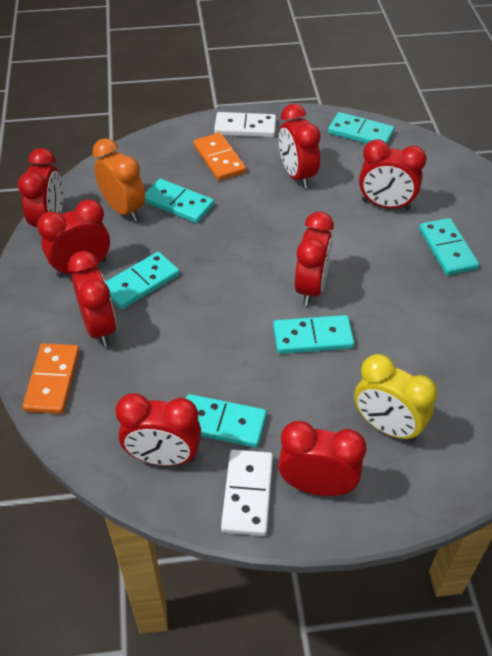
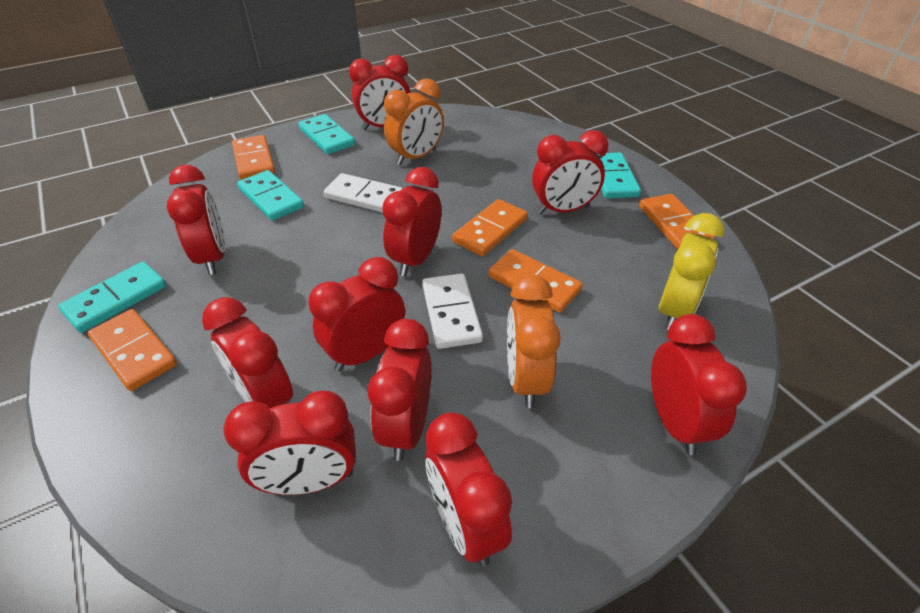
orange clock: 1 -> 2
orange domino: 2 -> 5
red clock: 8 -> 10
turquoise domino: 6 -> 4

